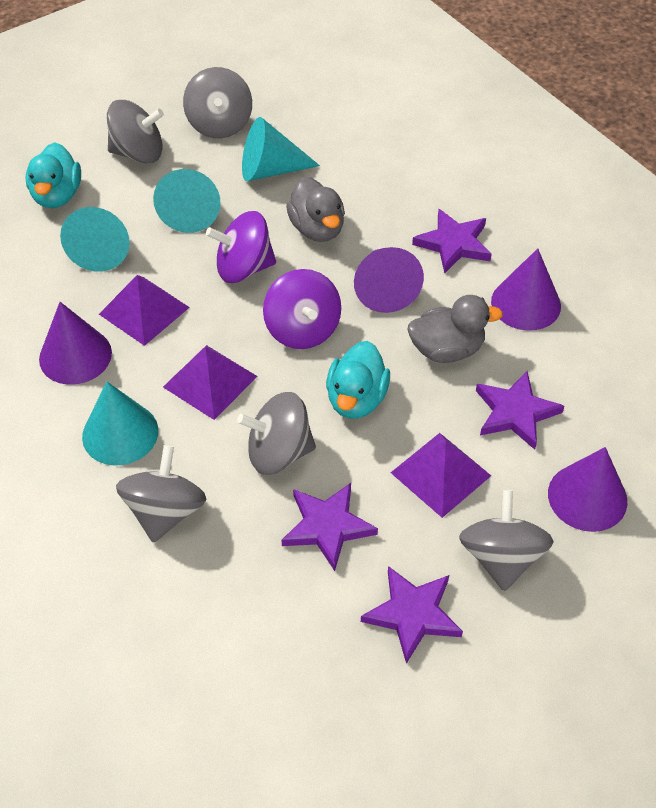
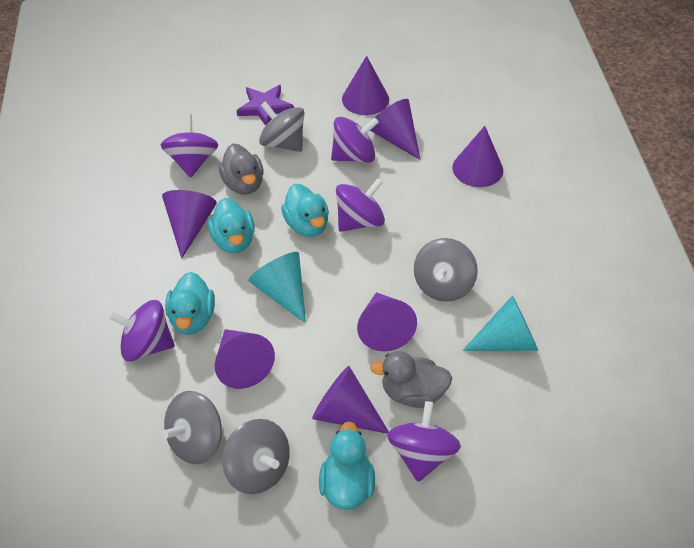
grey spinning top: 5 -> 4
purple cone: 4 -> 7
purple pyramid: 3 -> 0
purple spinning top: 2 -> 5
purple star: 4 -> 1
turquoise cone: 4 -> 2
turquoise duck: 2 -> 4

